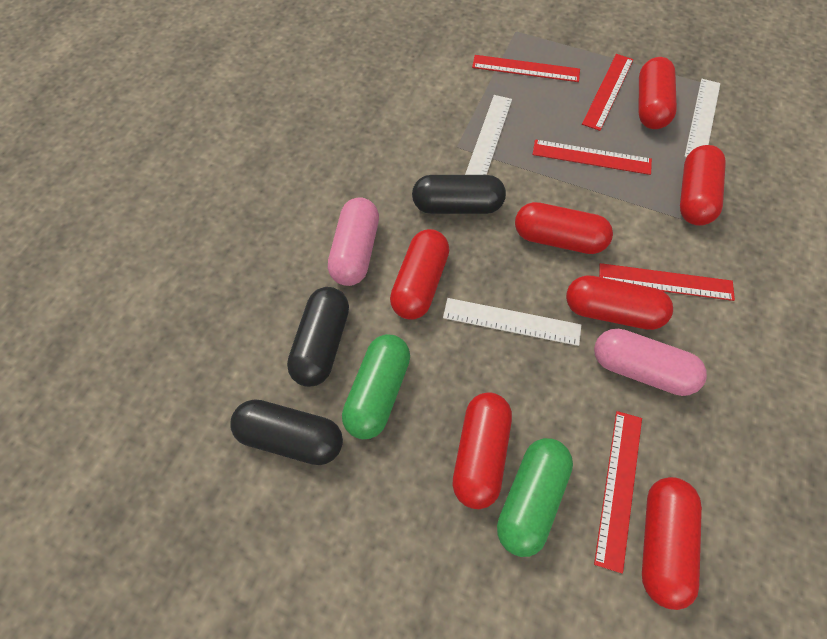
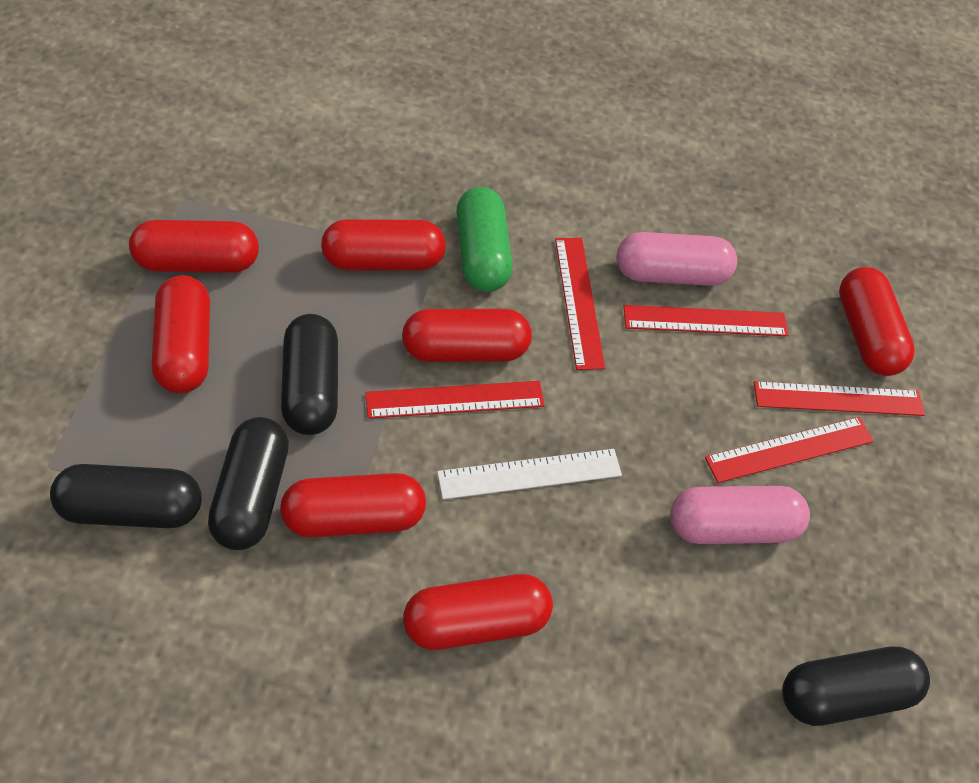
black capsule: 3 -> 4
green capsule: 2 -> 1
white ruler: 3 -> 1

